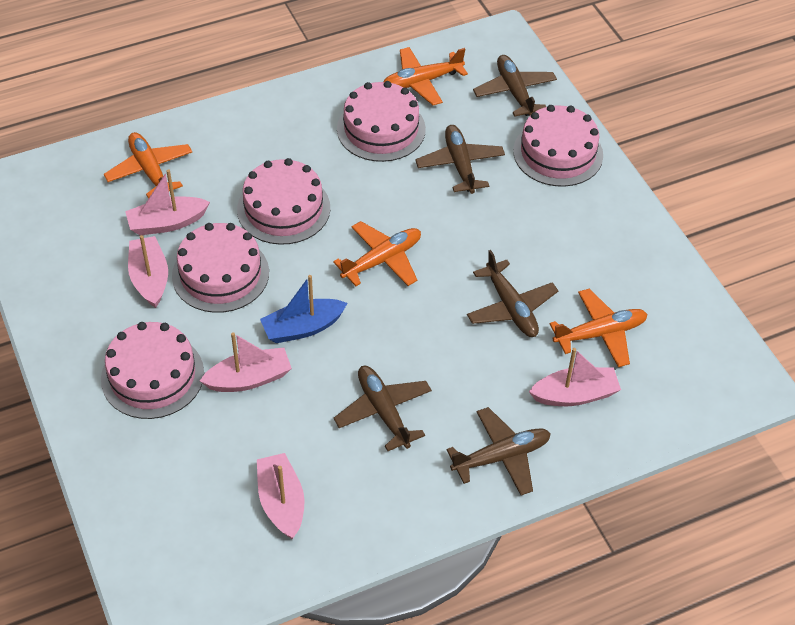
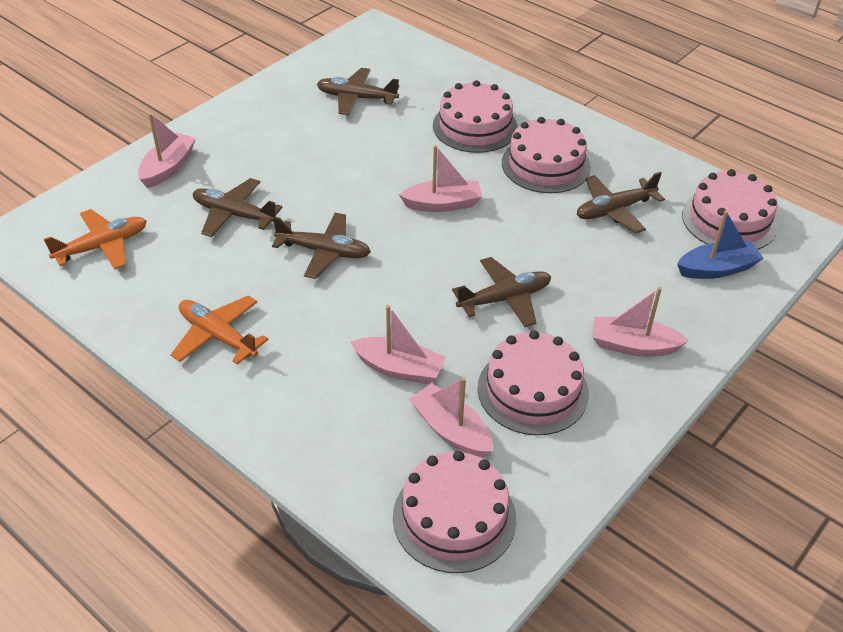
orange plane: 4 -> 2

